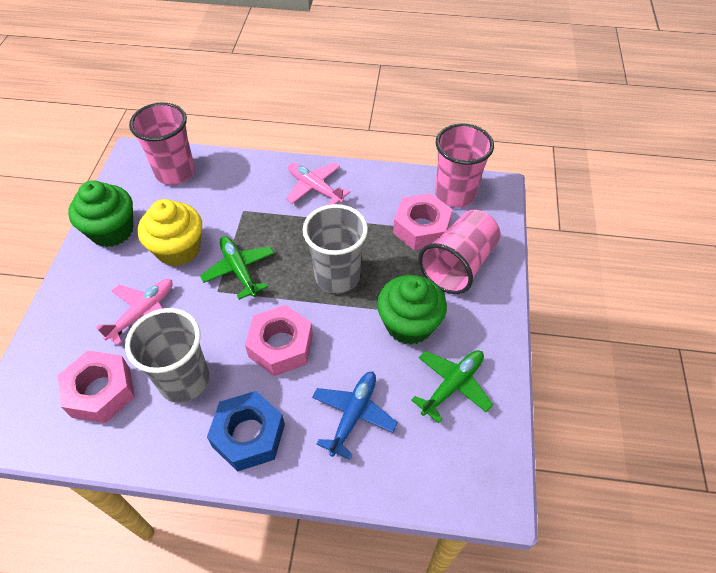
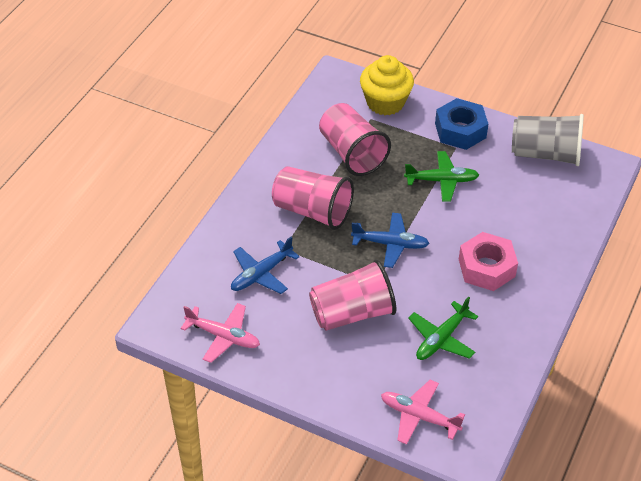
blue plane: 1 -> 2
green cupcake: 2 -> 0
grey cup: 2 -> 1
pink nut: 3 -> 1

